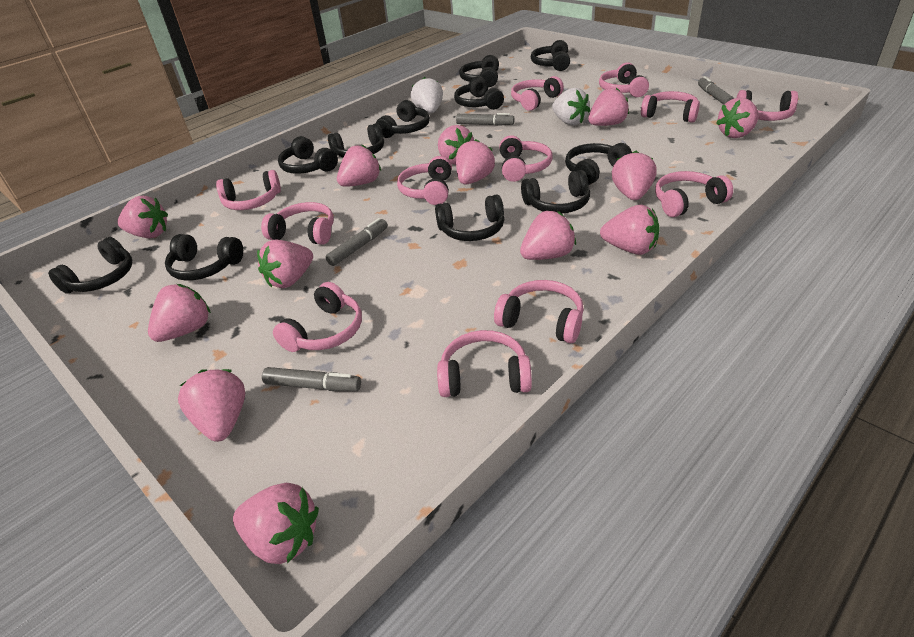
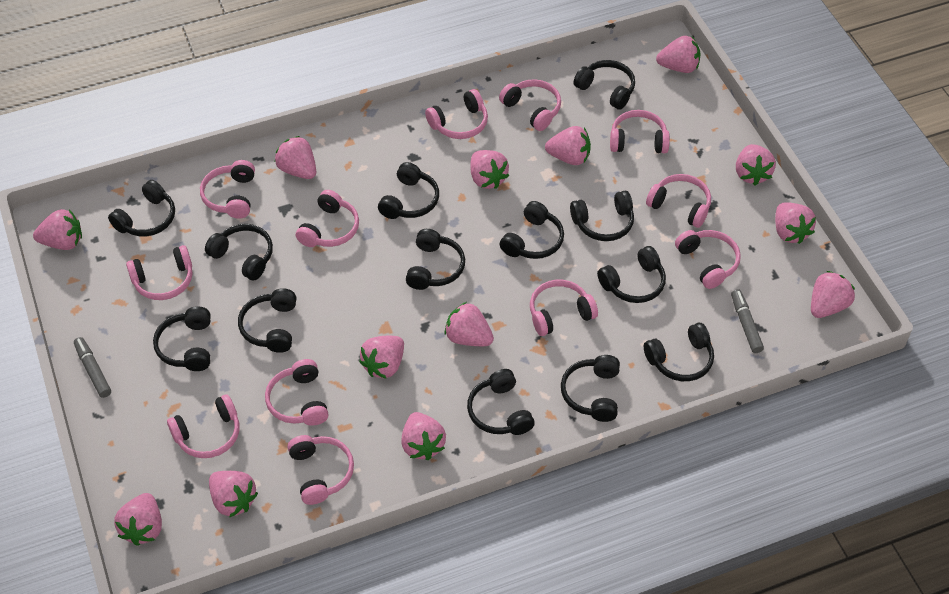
black headphones: 11 -> 13
grey marker: 4 -> 2
white strawberry: 2 -> 0

